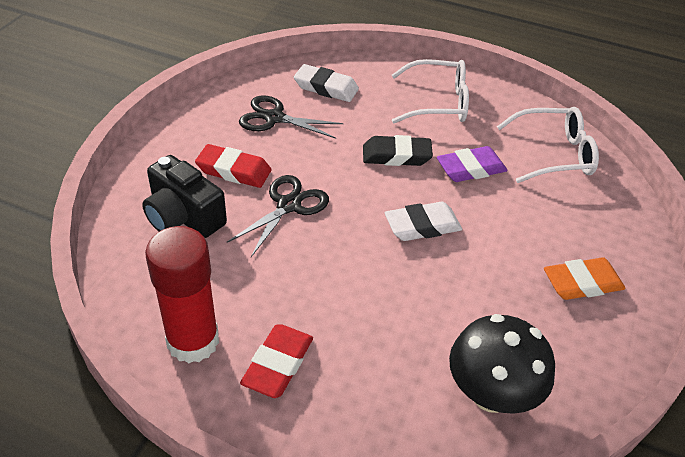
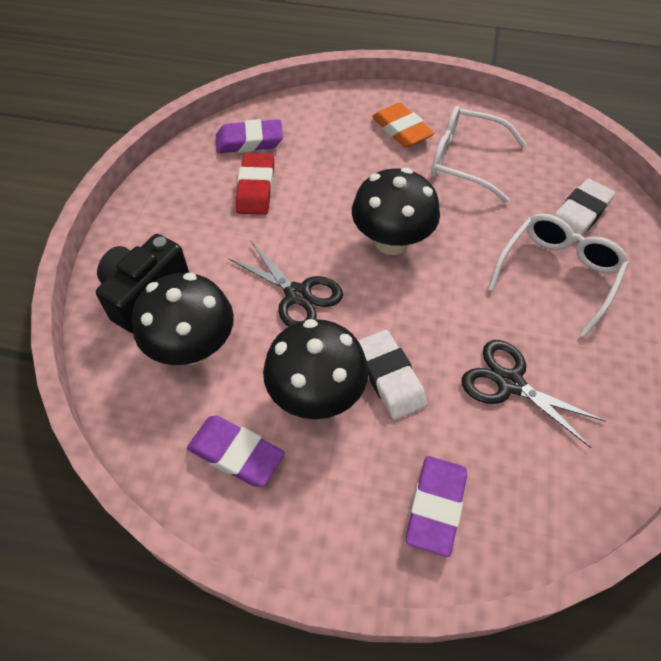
black eraser: 1 -> 0
black mushroom: 1 -> 3
purple eraser: 1 -> 3
red eraser: 2 -> 1
red glue stick: 1 -> 0

